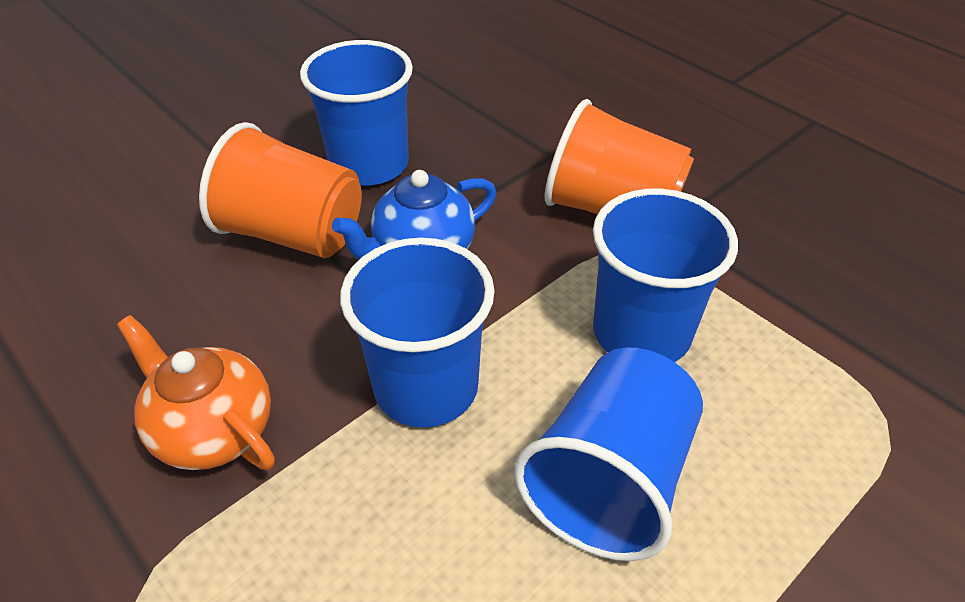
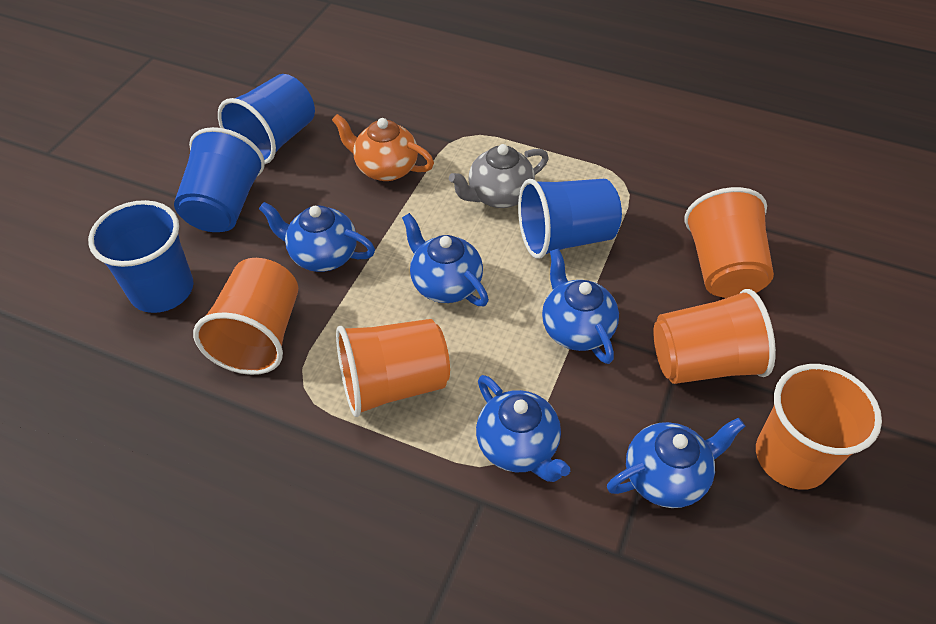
blue teapot: 1 -> 5
grey teapot: 0 -> 1
orange cup: 2 -> 5

